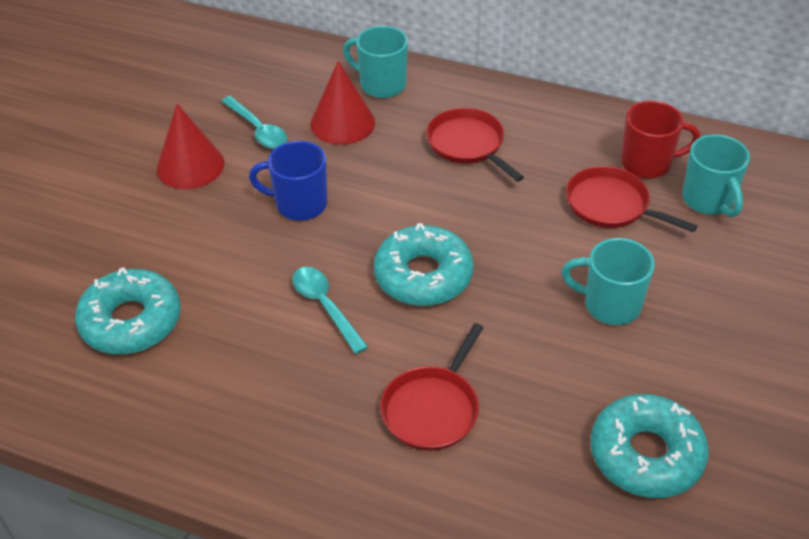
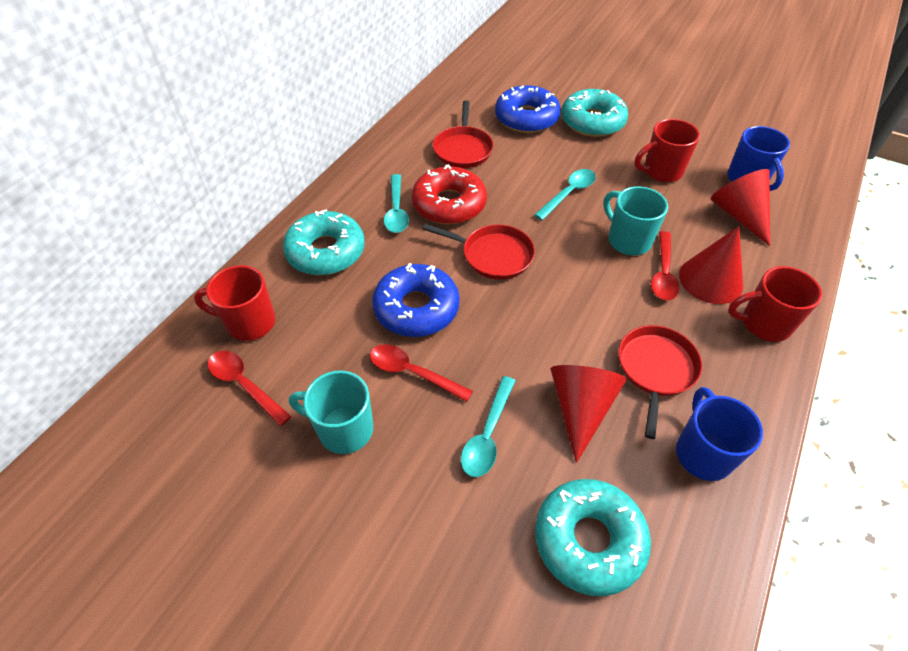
blue donut: 0 -> 2
blue mug: 1 -> 2
red cone: 2 -> 3
red donut: 0 -> 1
red mug: 1 -> 3
red spoon: 0 -> 3
turquoise mug: 3 -> 2
turquoise spoon: 2 -> 3

